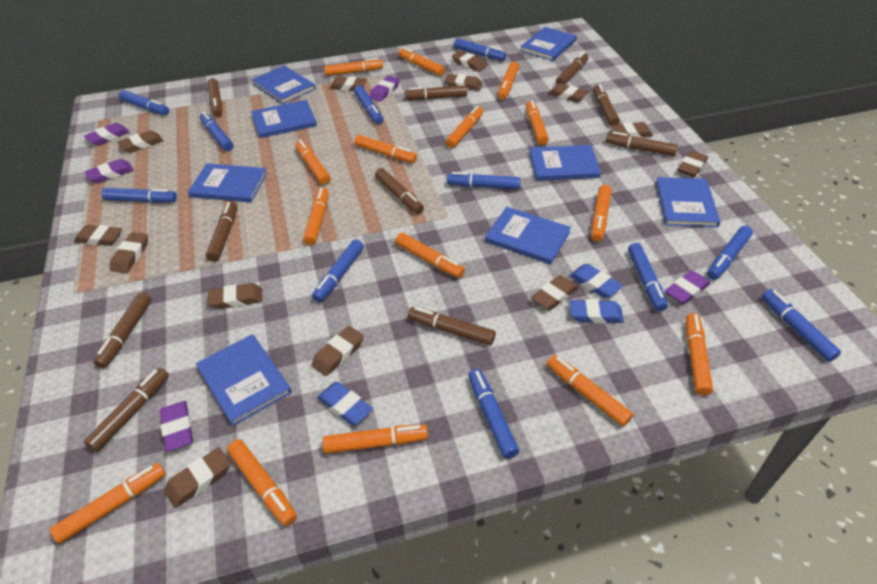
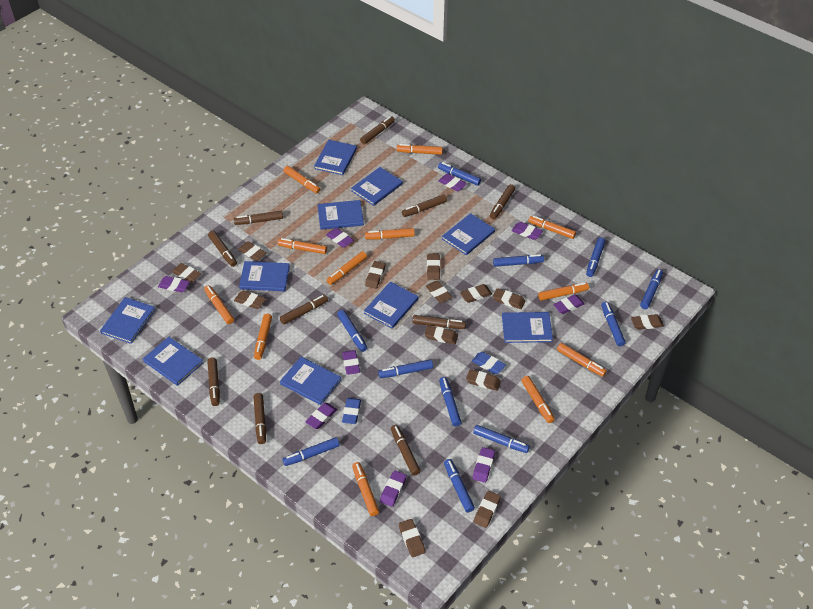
blue book: 8 -> 10
blue eraser: 3 -> 2
orange marker: 15 -> 12
purple eraser: 5 -> 9

